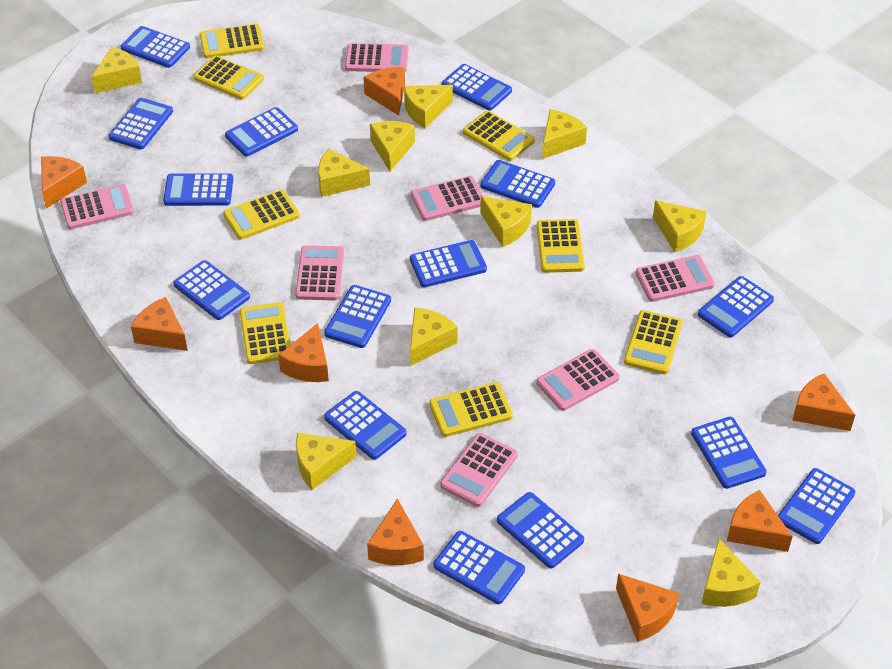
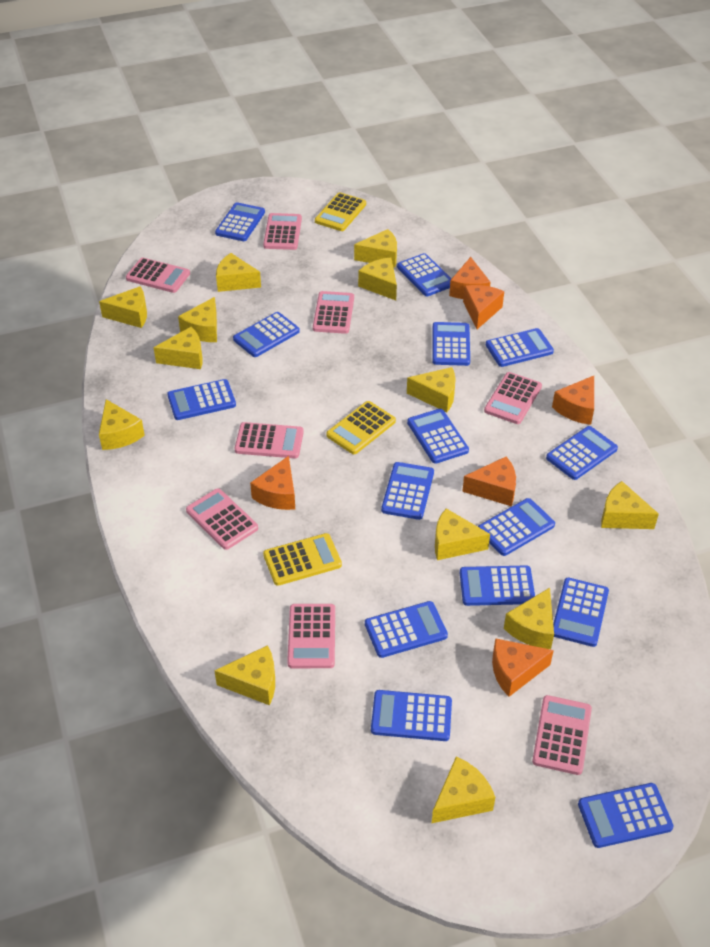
orange cheese: 8 -> 6
pink calculator: 7 -> 8
yellow calculator: 8 -> 3
yellow cheese: 10 -> 13

